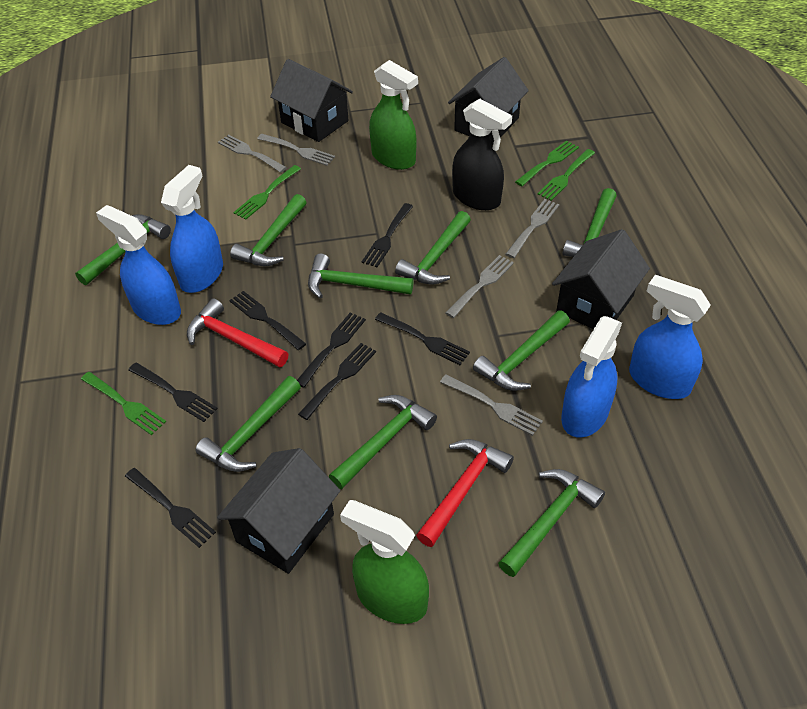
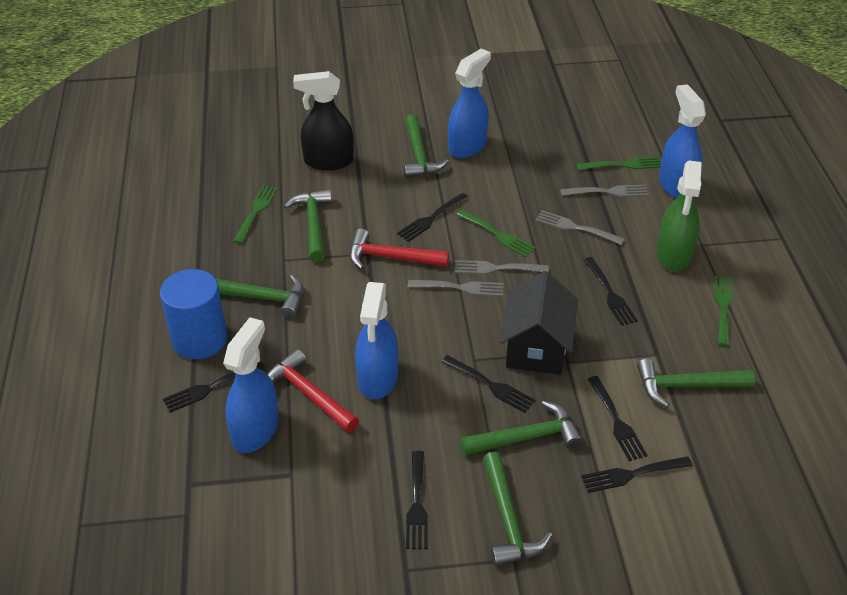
black house: 4 -> 1
blue cylinder: 0 -> 1
green hammer: 9 -> 6
green spray bottle: 2 -> 1
grey fork: 5 -> 4

